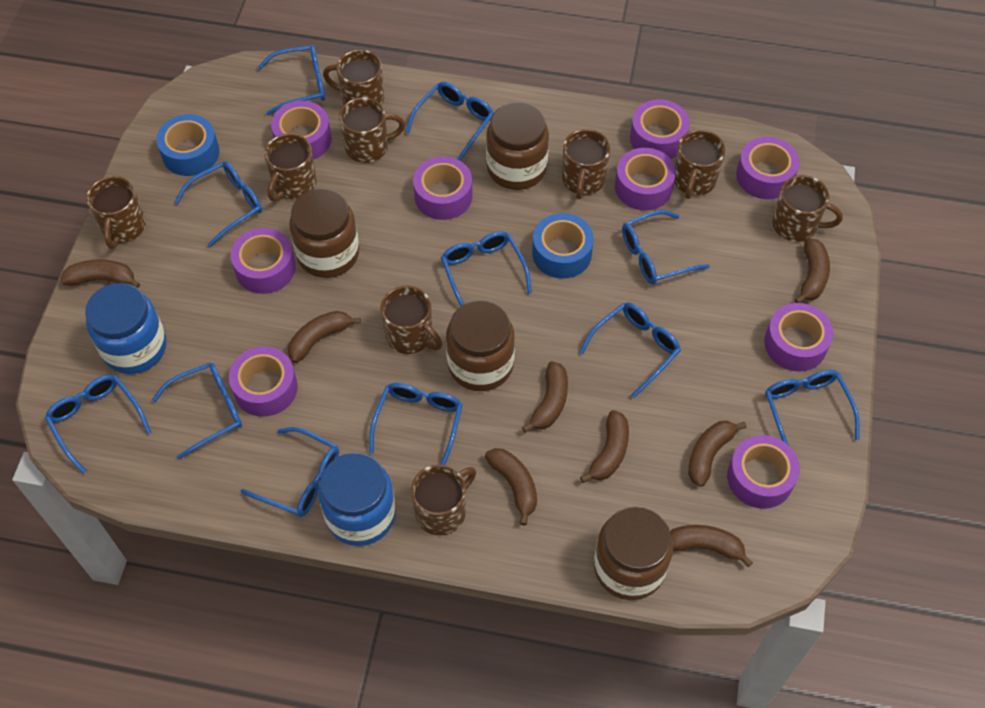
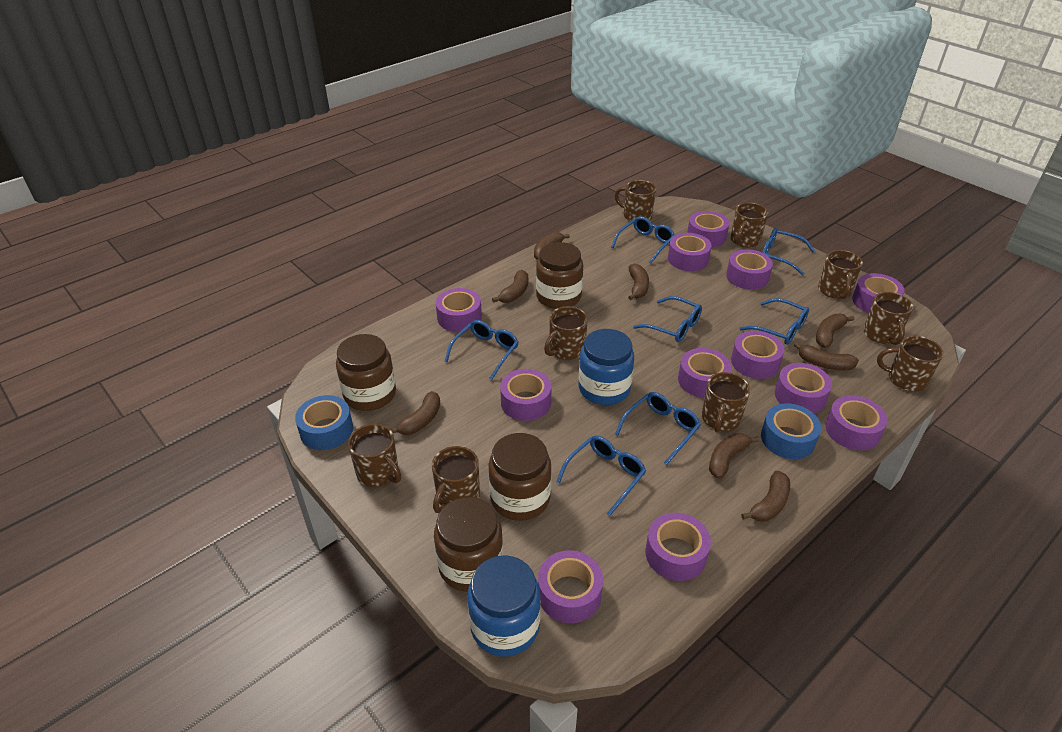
blue glasses: 11 -> 7
purple tape: 9 -> 12

